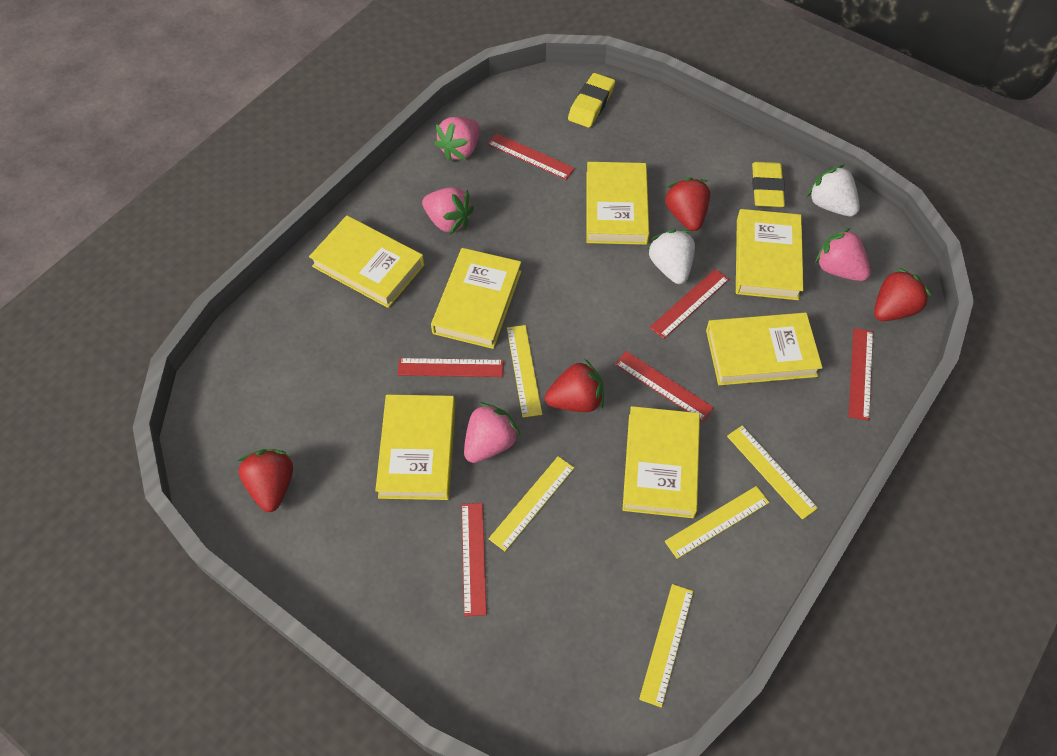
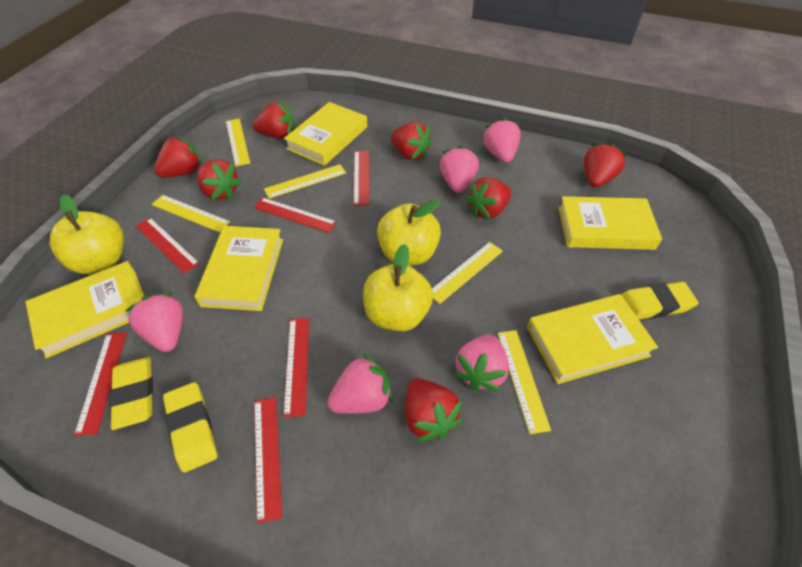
pink strawberry: 4 -> 5
red strawberry: 4 -> 7
white strawberry: 2 -> 0
yellow apple: 0 -> 3
yellow book: 7 -> 5
yellow eraser: 2 -> 3

